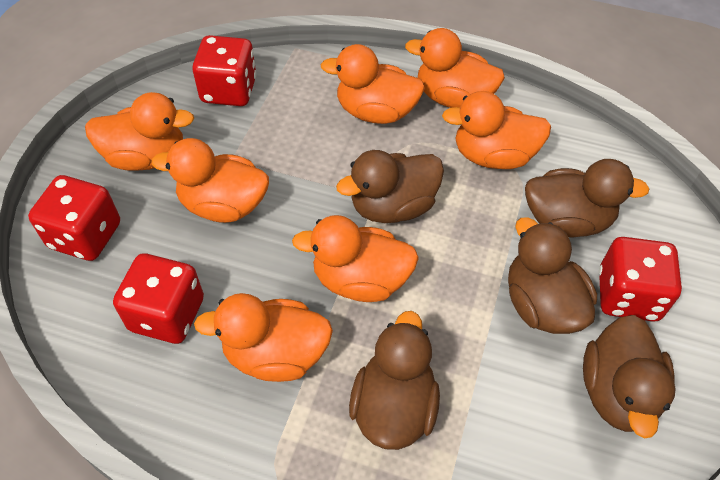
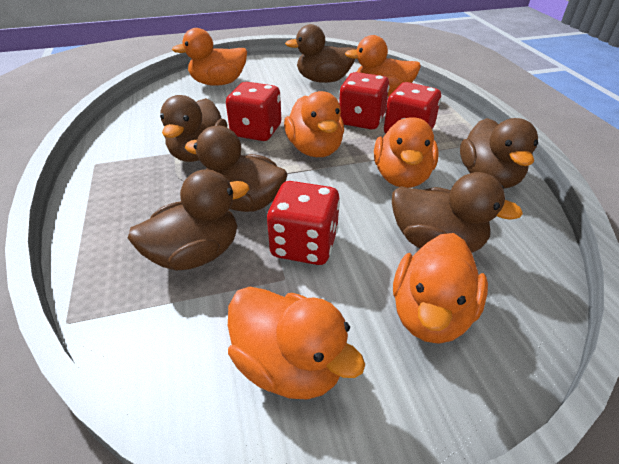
brown duck: 5 -> 6
orange duck: 7 -> 6

